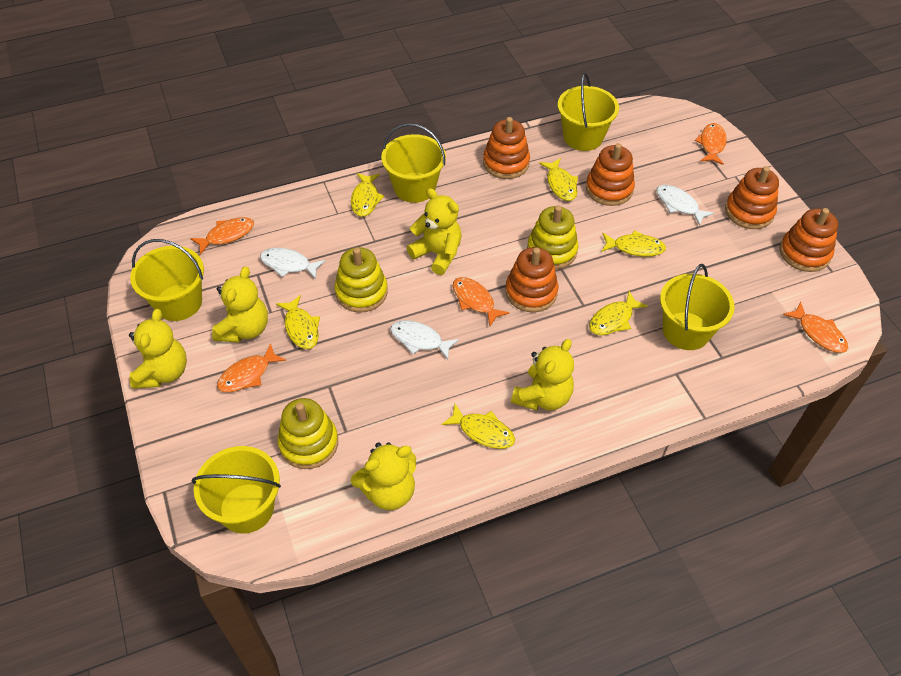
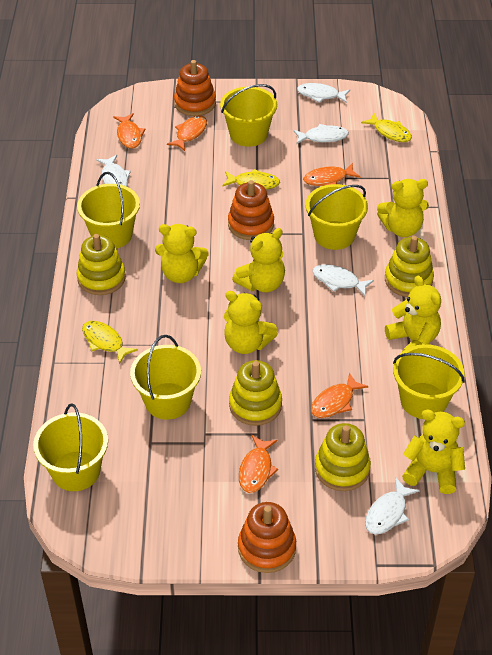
orange stacking toy: 5 -> 3
white fish: 3 -> 5
yellow bucket: 5 -> 6
yellow fish: 6 -> 3
yellow stacking toy: 3 -> 4
yellow teddy bear: 5 -> 6

